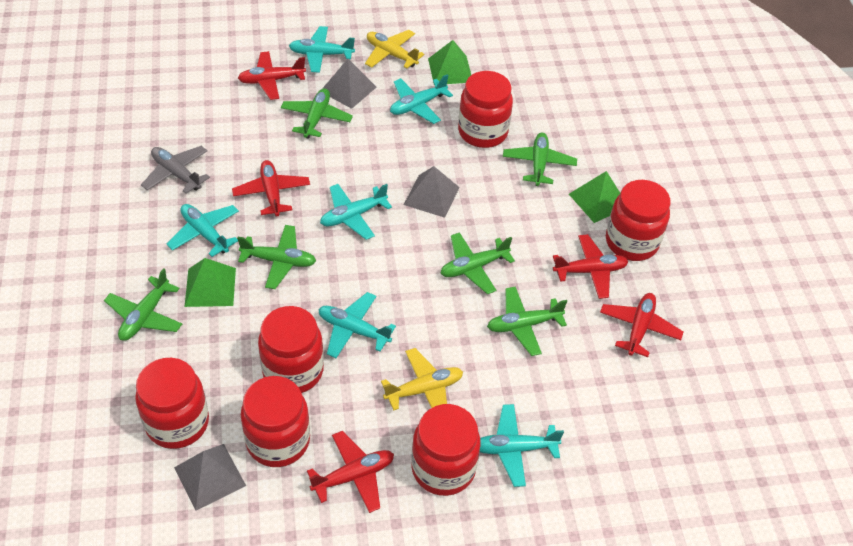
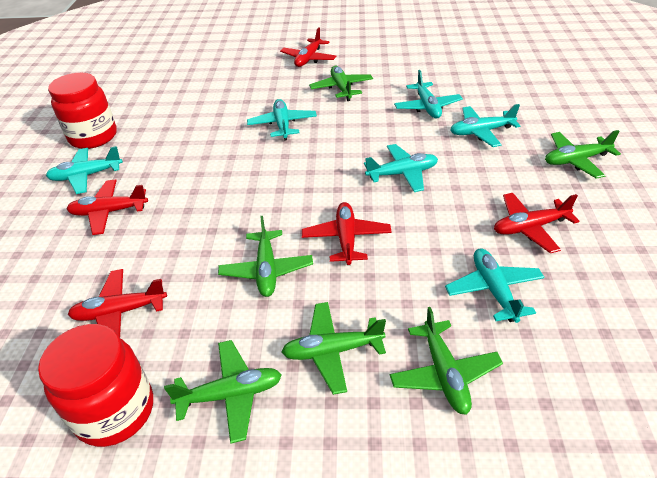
green pyramid: 3 -> 0
grey plane: 1 -> 0
grey pyramid: 3 -> 0
red jar: 6 -> 2
yellow plane: 2 -> 0

